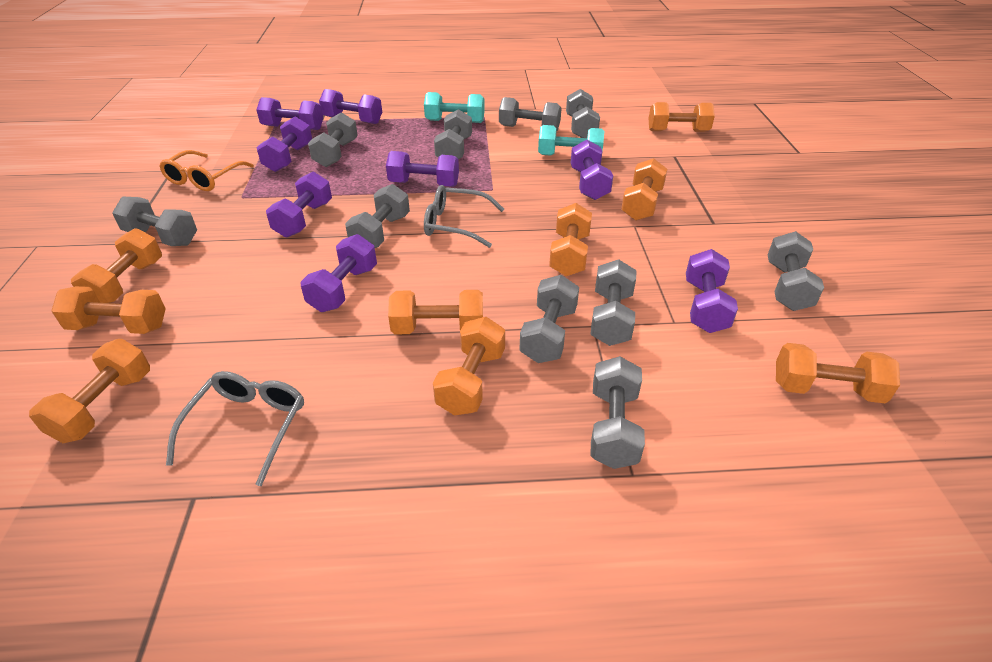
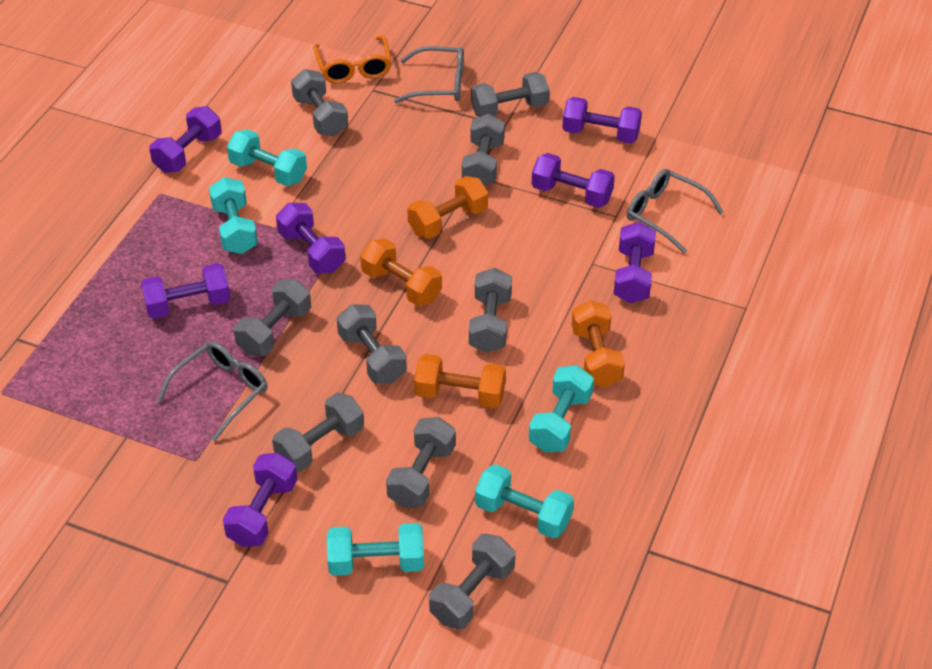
grey dumbbell: 10 -> 9
grey glasses: 2 -> 3
orange dumbbell: 9 -> 4
purple dumbbell: 8 -> 7
turquoise dumbbell: 2 -> 5

